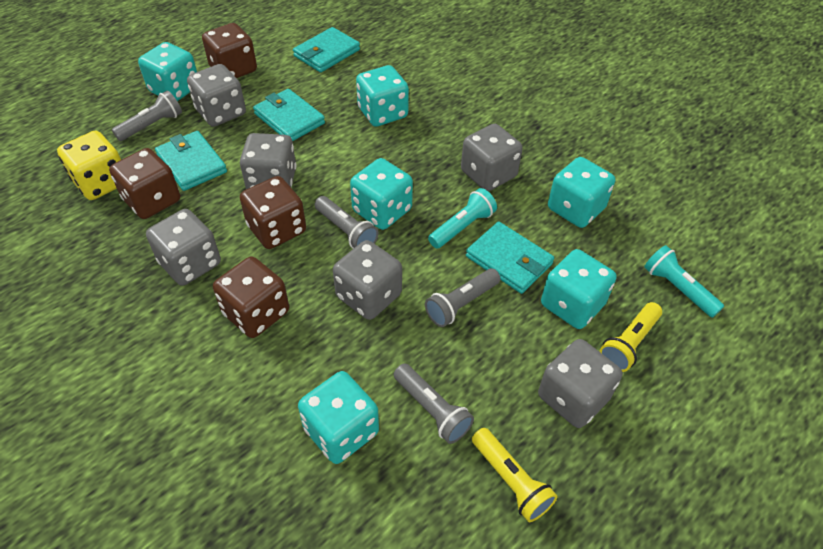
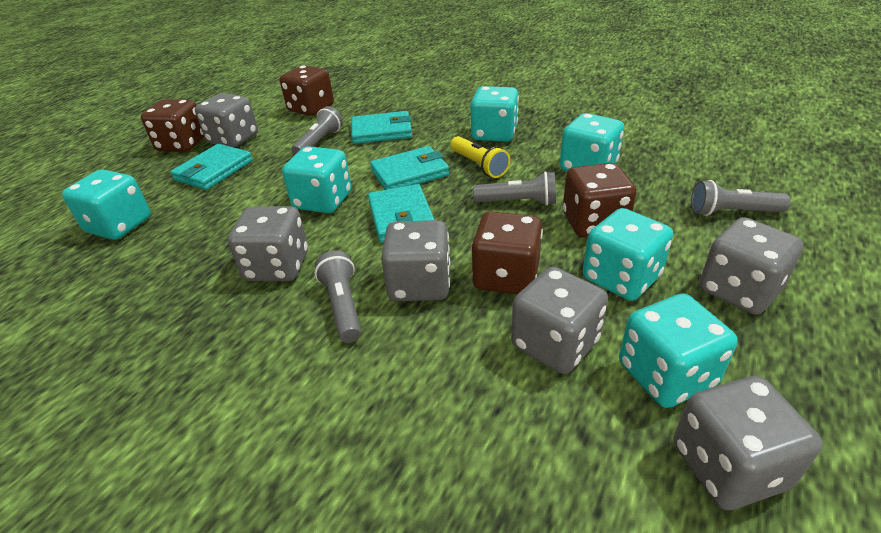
turquoise flashlight: 2 -> 0
yellow dice: 1 -> 0
yellow flashlight: 2 -> 1

